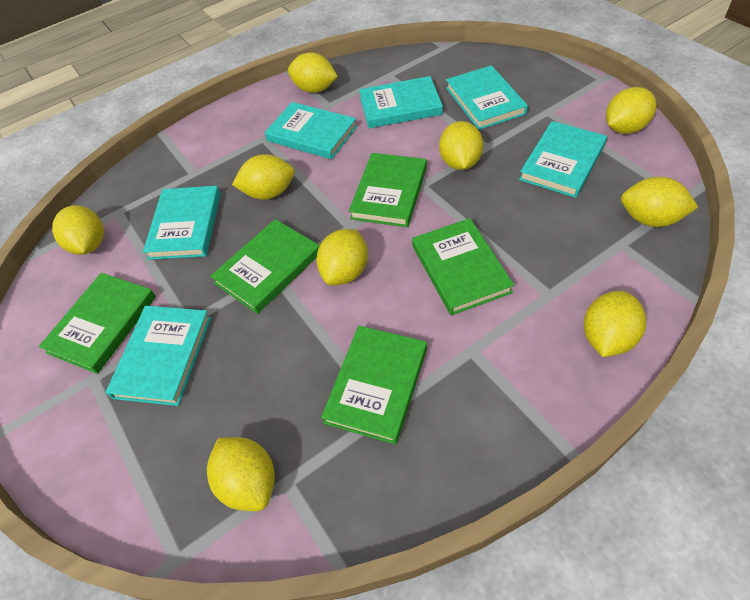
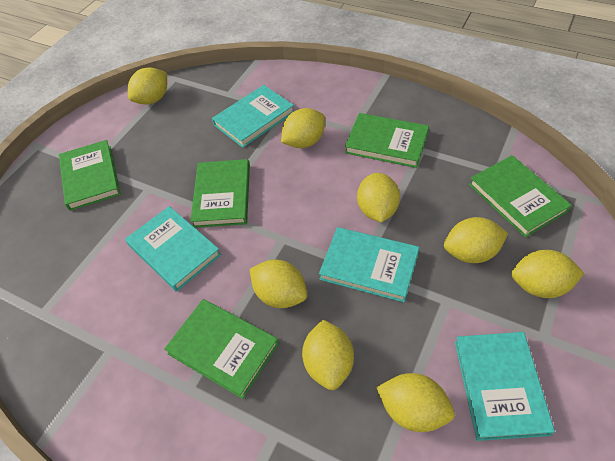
turquoise book: 6 -> 4
yellow lemon: 9 -> 8

